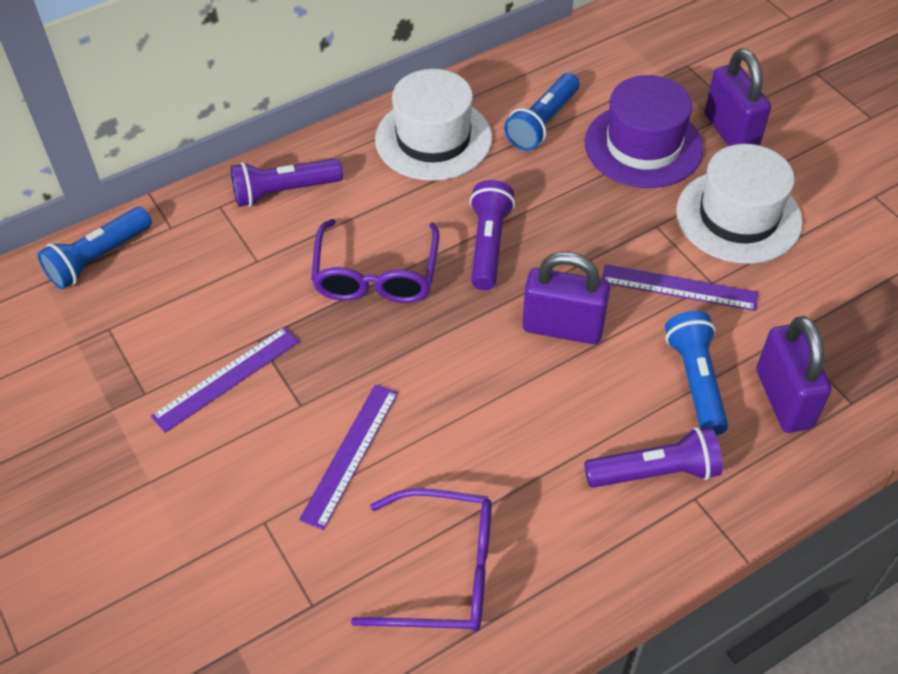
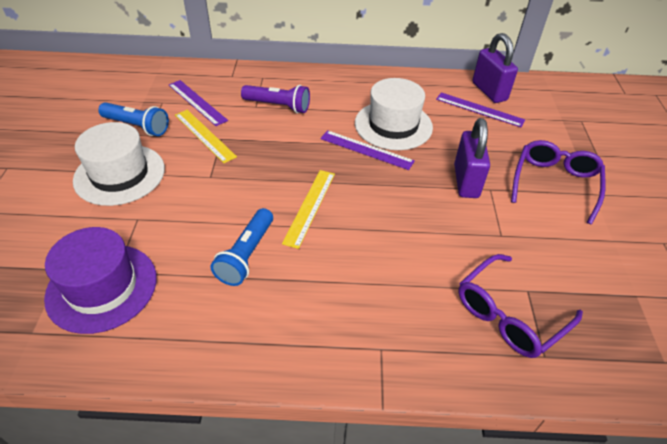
blue flashlight: 3 -> 2
purple flashlight: 3 -> 1
purple padlock: 3 -> 2
yellow ruler: 0 -> 2

